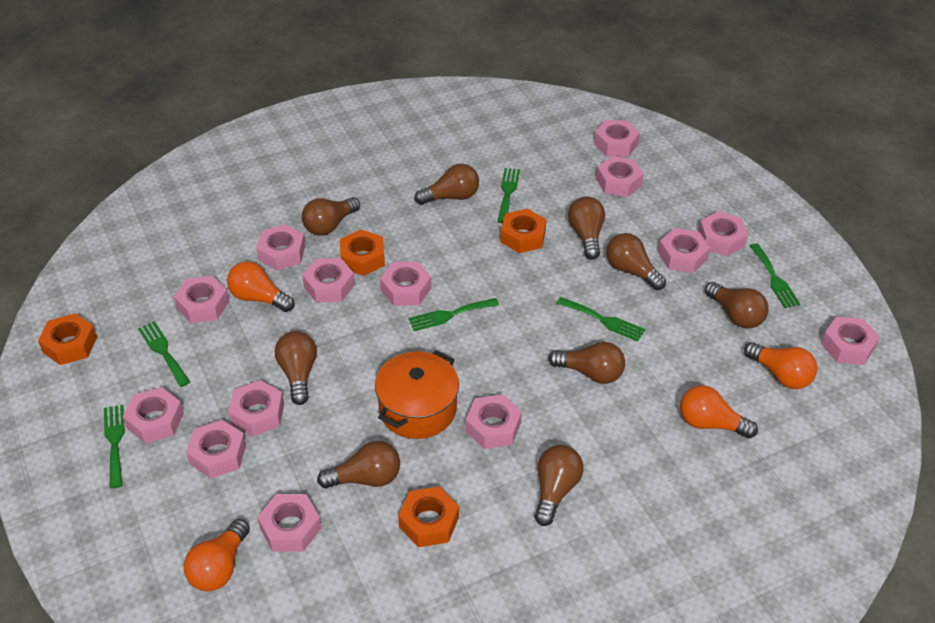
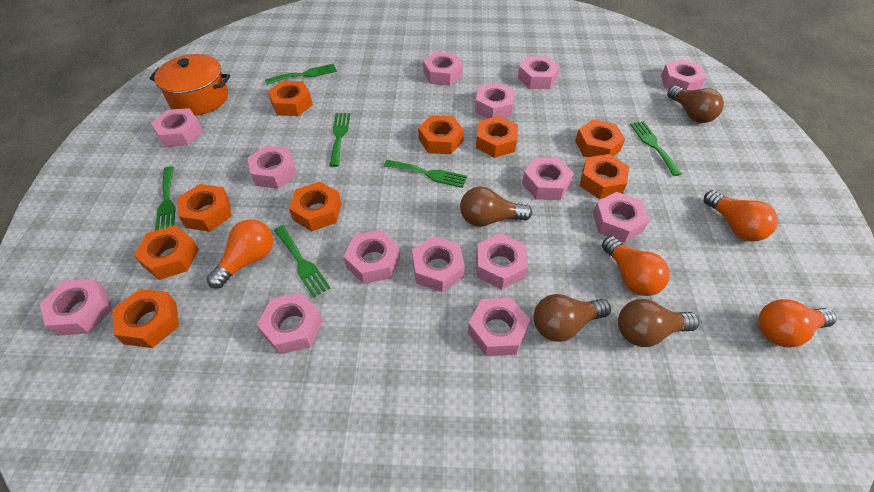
brown light bulb: 9 -> 4
orange nut: 4 -> 9

